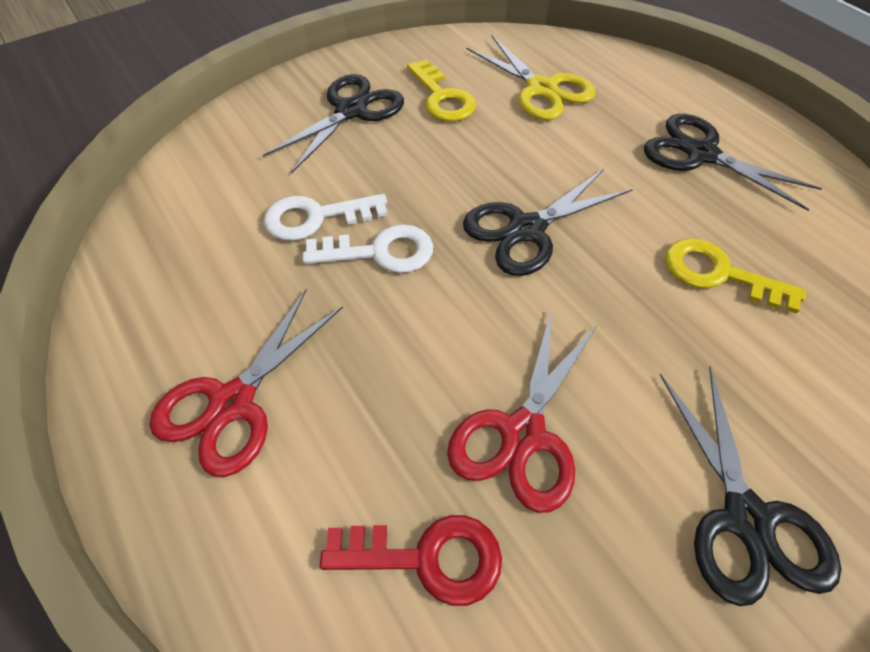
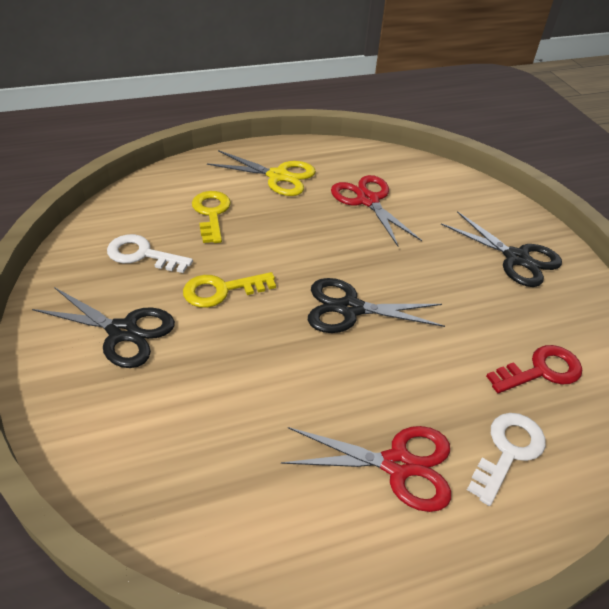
black scissors: 4 -> 3

